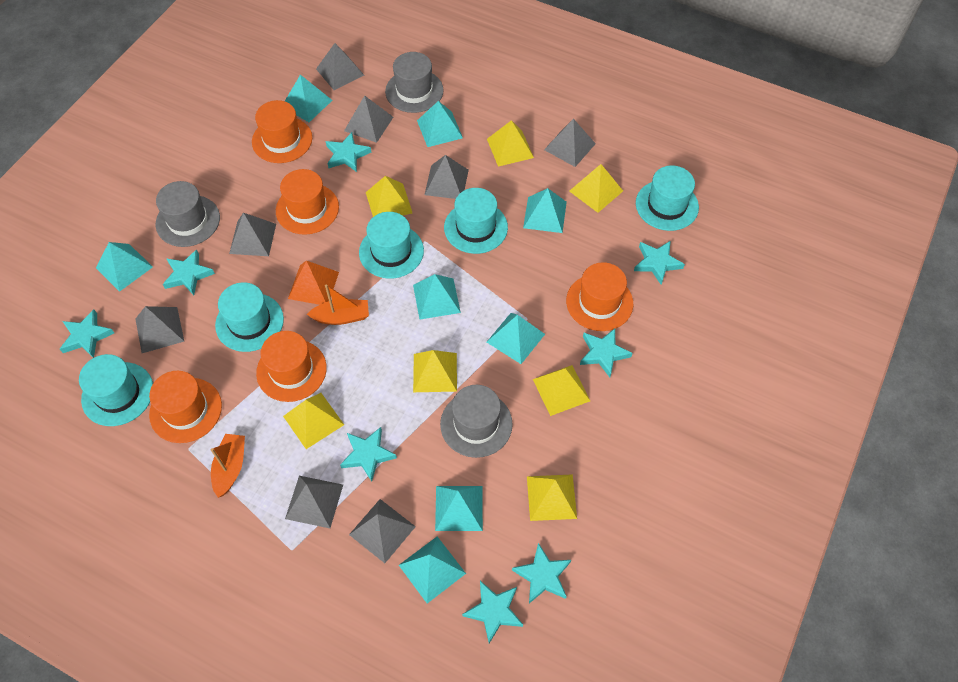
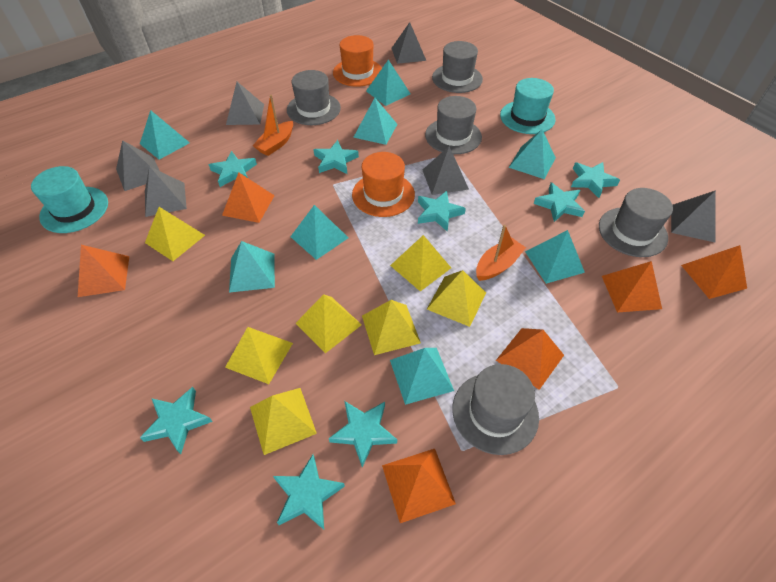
grey hat: 3 -> 5
grey pyramid: 8 -> 6
orange hat: 5 -> 2
orange pyramid: 1 -> 6
turquoise hat: 5 -> 2

